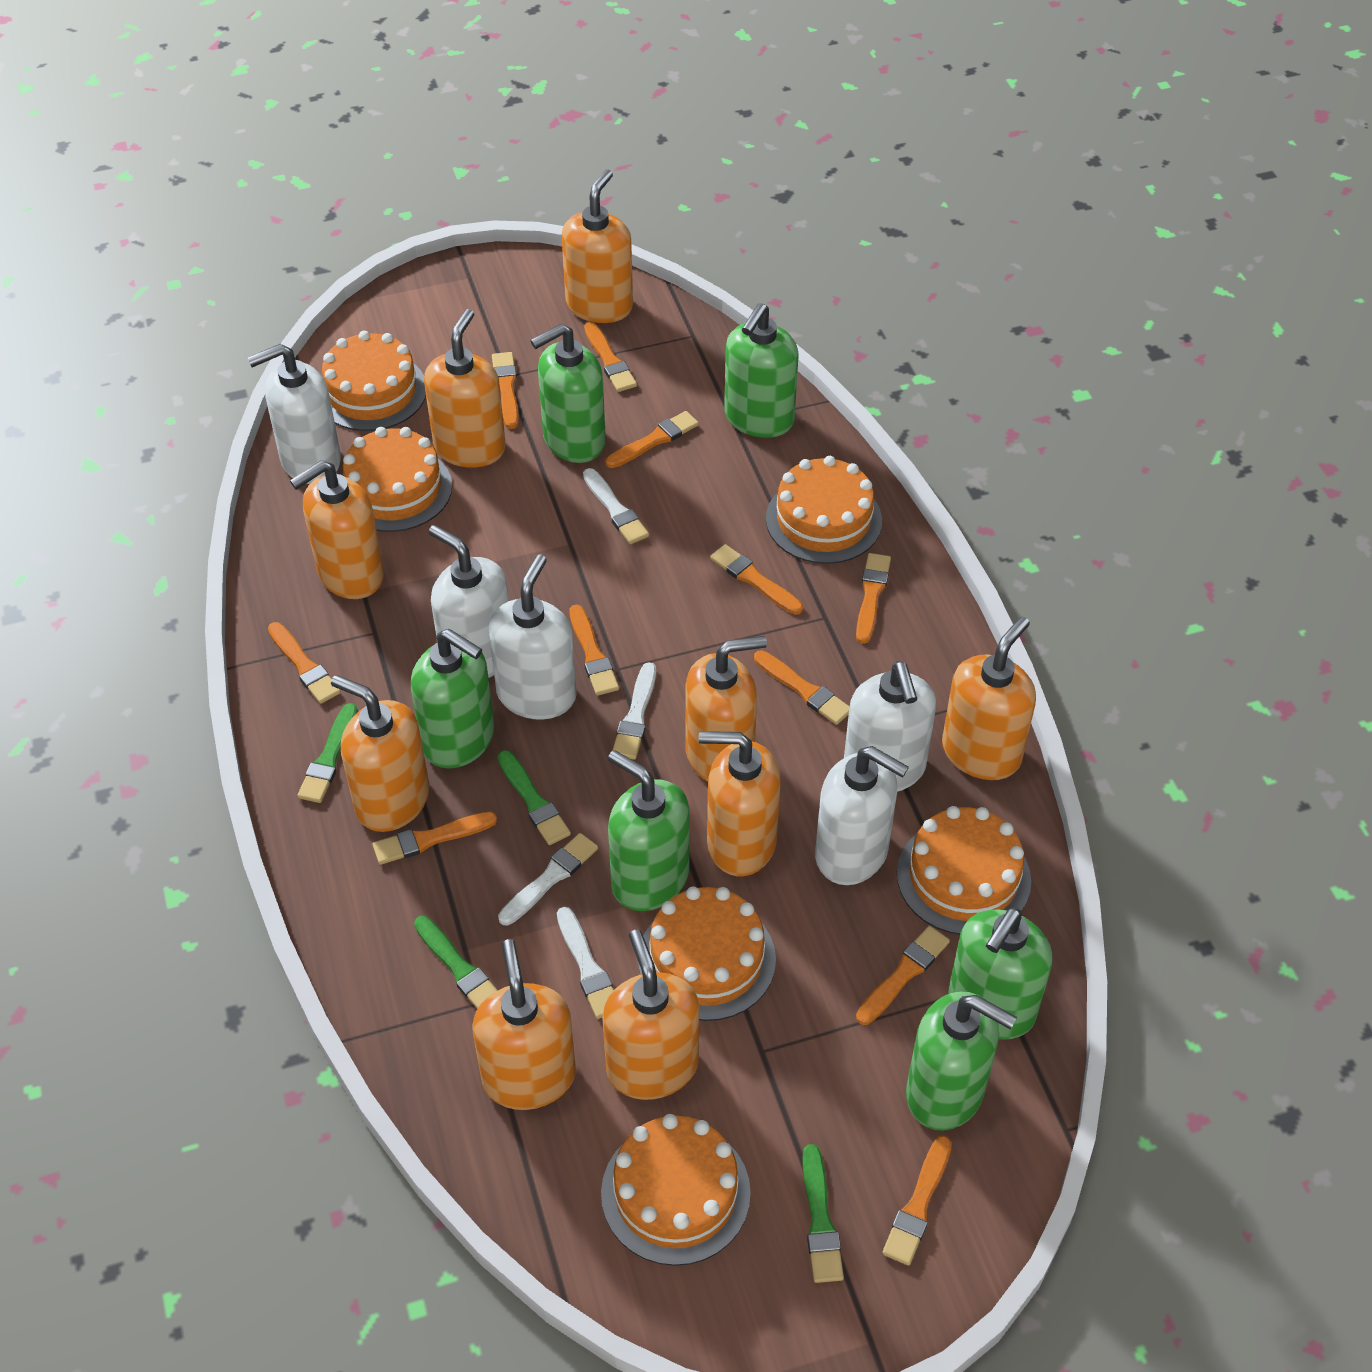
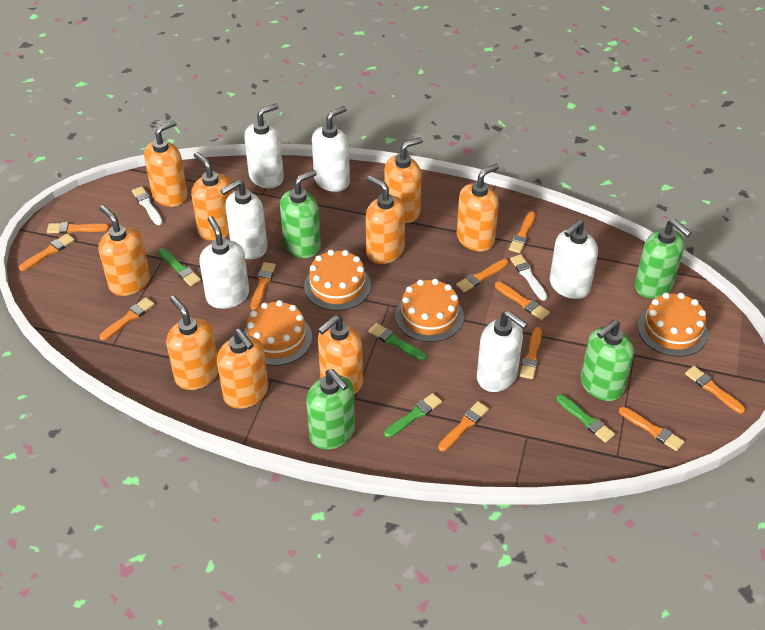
green soap dispenser: 6 -> 4
orange cake: 6 -> 4
white brush: 4 -> 2
white soap dispenser: 5 -> 6

